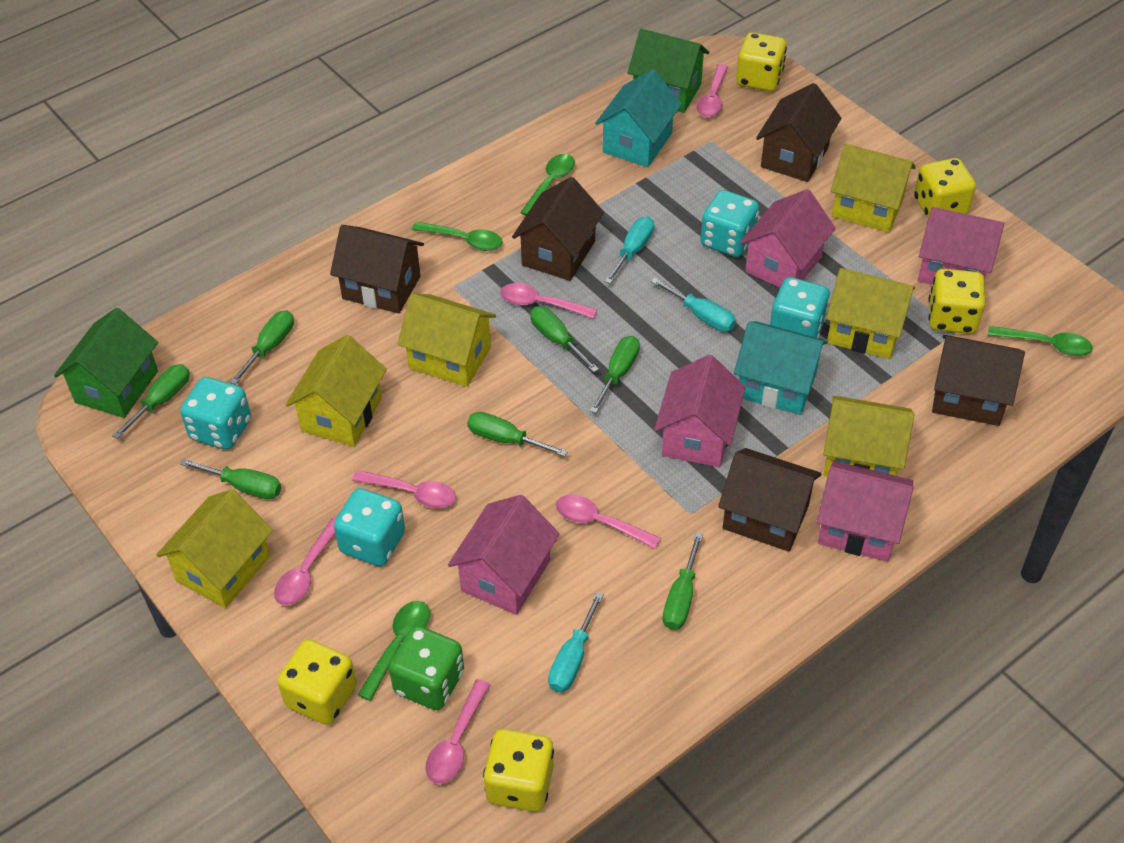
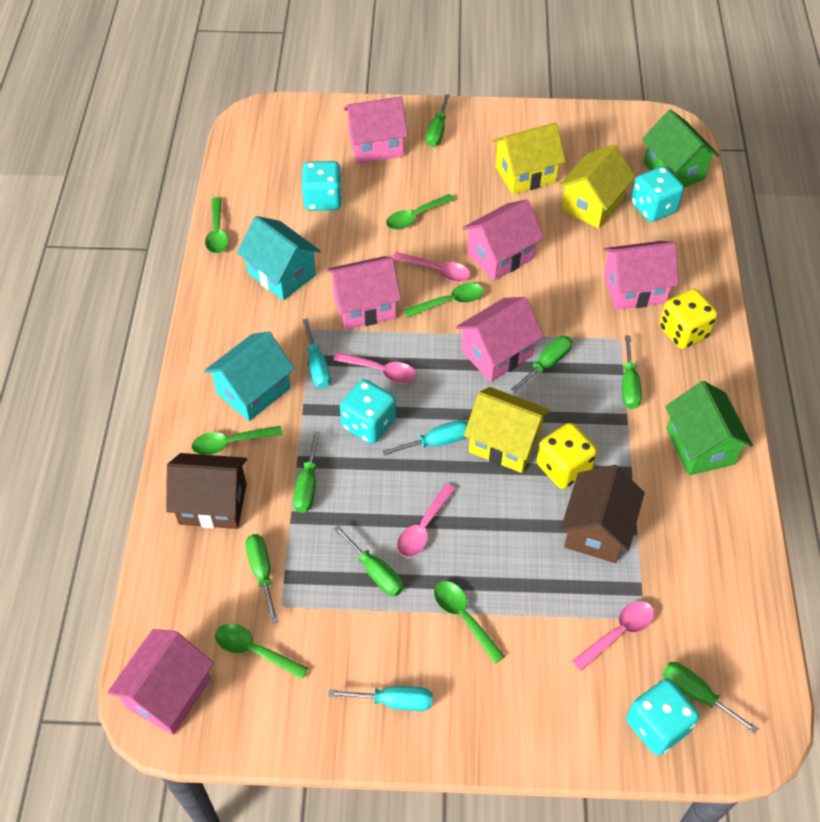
brown house: 5 -> 2
green dice: 1 -> 0
green spoon: 4 -> 6
pink house: 5 -> 6
pink spoon: 6 -> 4
yellow dice: 5 -> 2
yellow house: 6 -> 3

